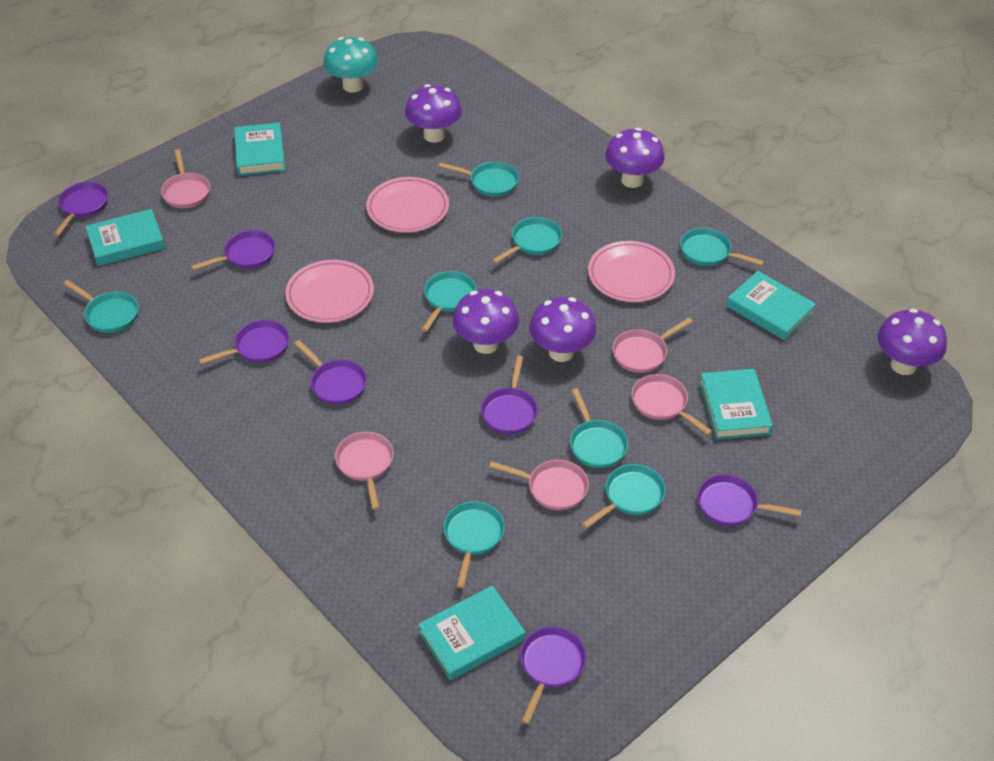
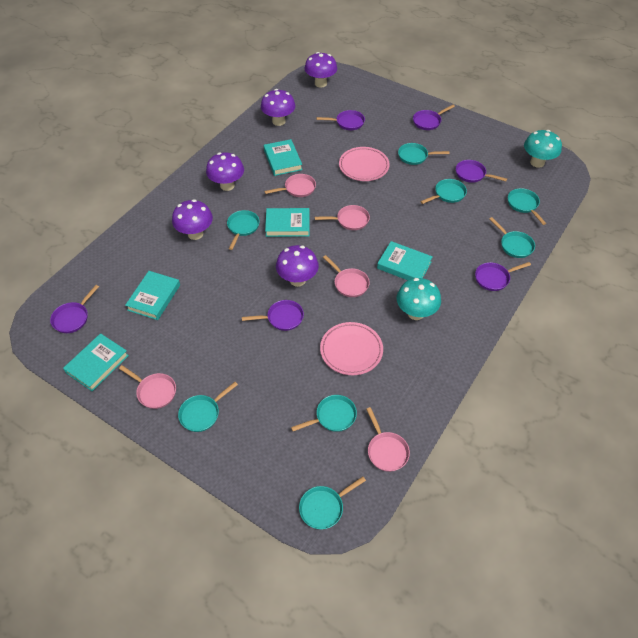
pink plate: 3 -> 2
purple pan: 7 -> 6
turquoise mushroom: 1 -> 2

